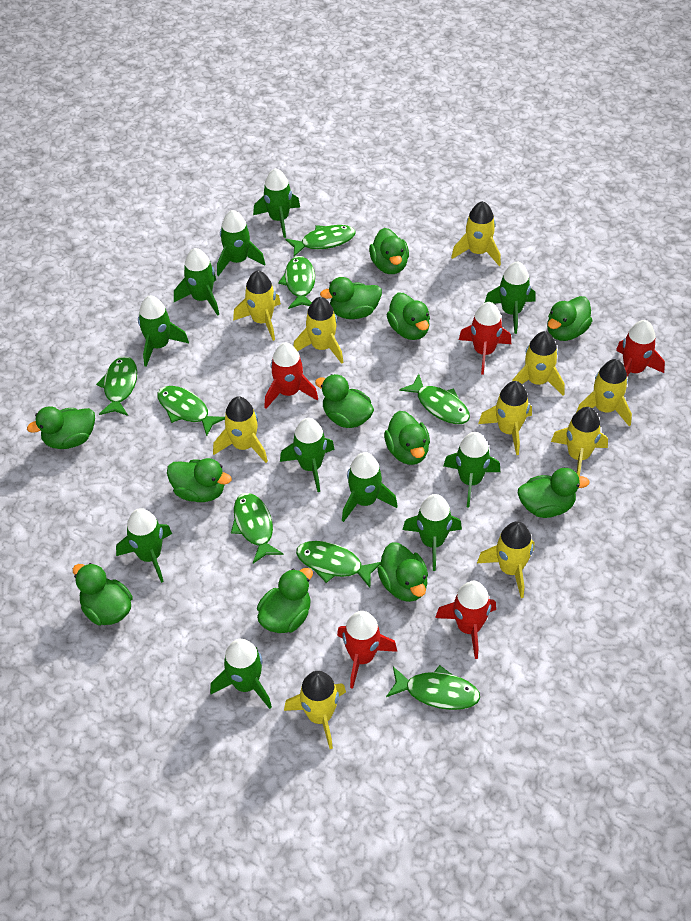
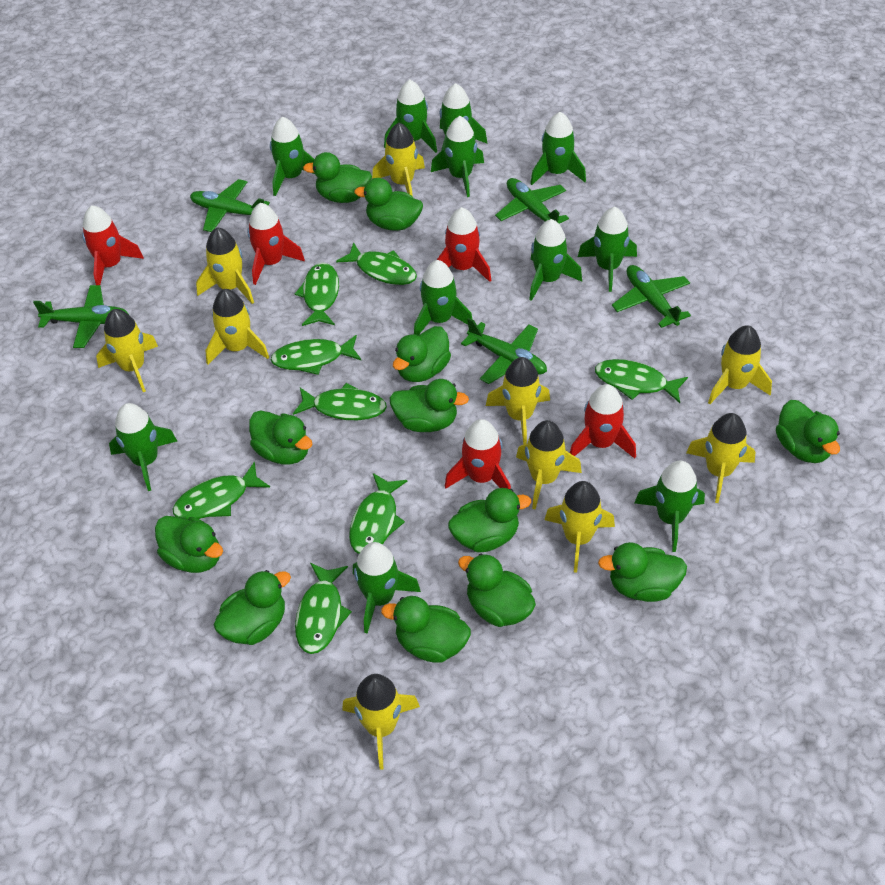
green plane: 0 -> 5

